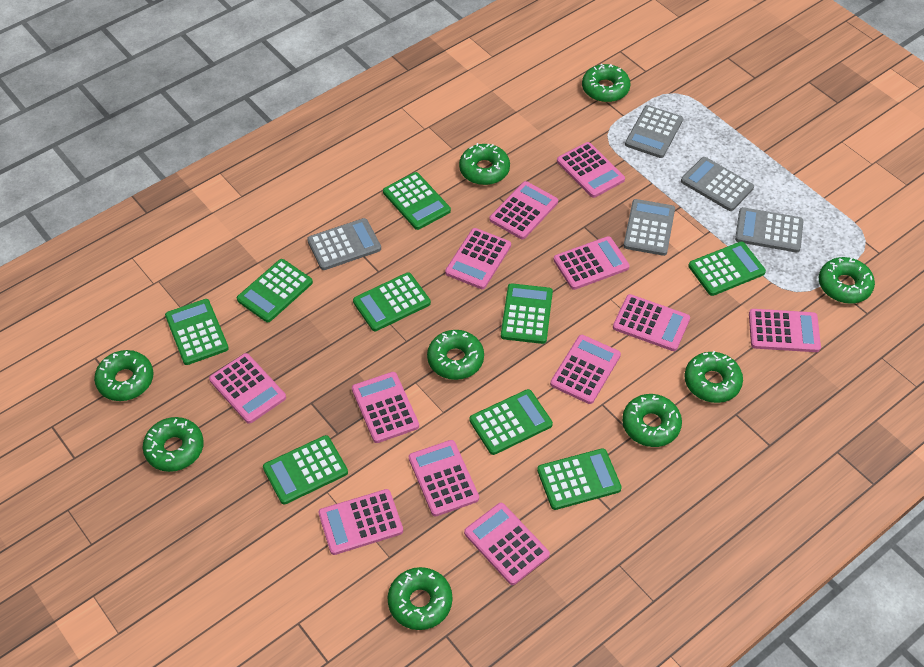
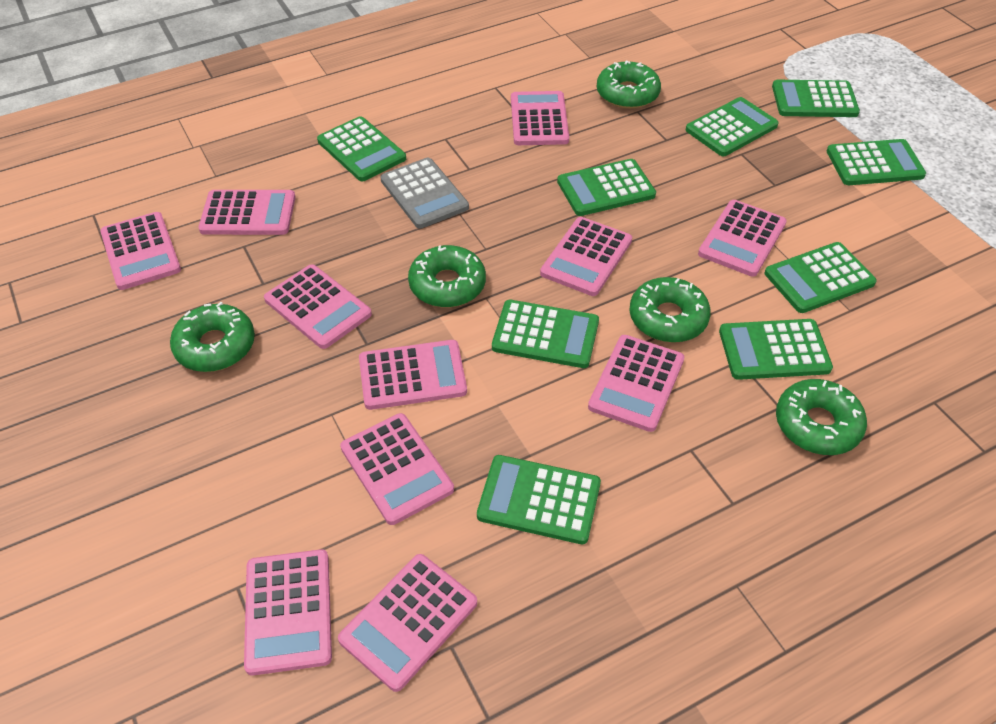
green donut: 9 -> 5
grey calculator: 5 -> 1
pink calculator: 12 -> 11

